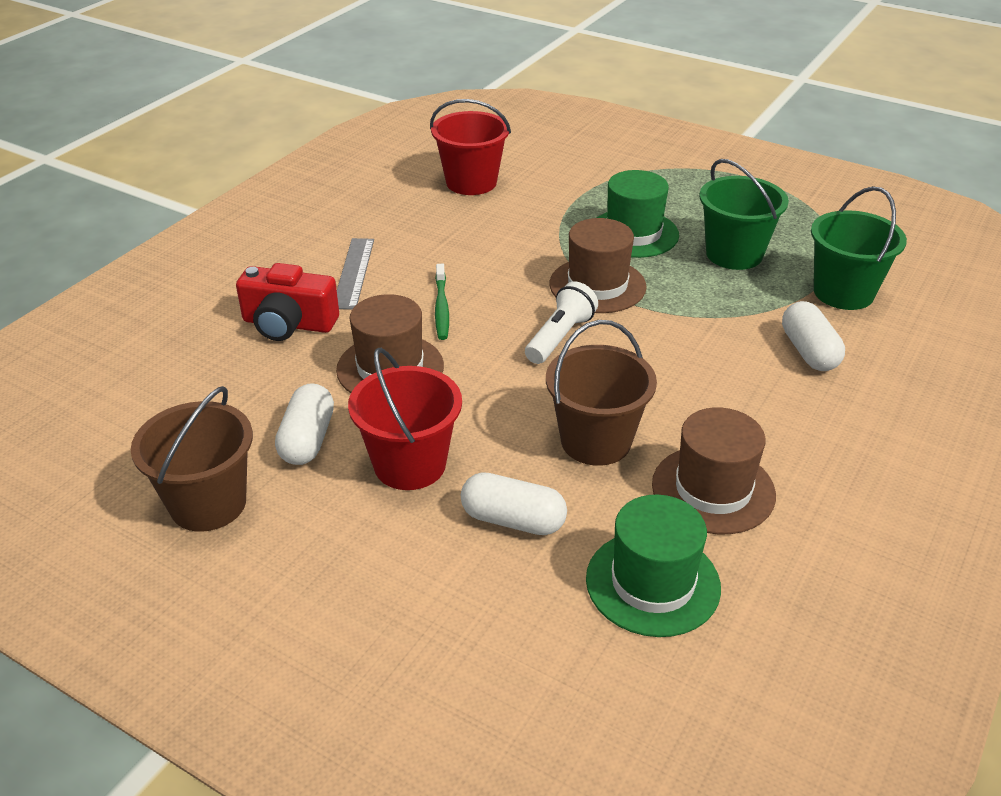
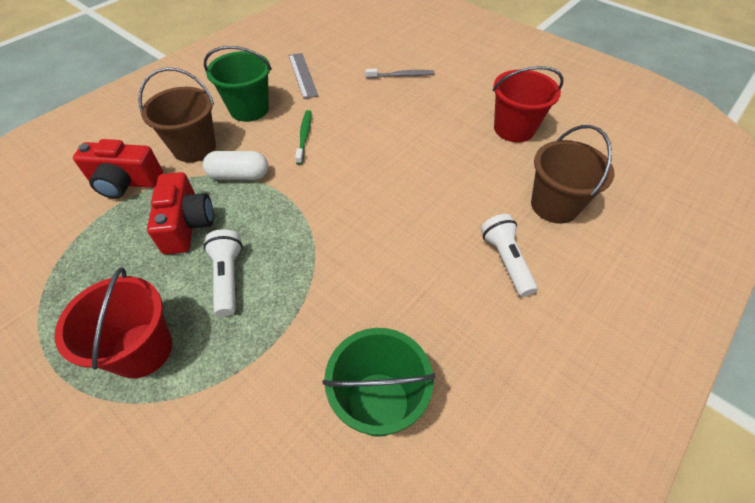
brown hat: 3 -> 0
green hat: 2 -> 0
grey toothbrush: 0 -> 1
red camera: 1 -> 2
white capsule: 3 -> 1
white flashlight: 1 -> 2

